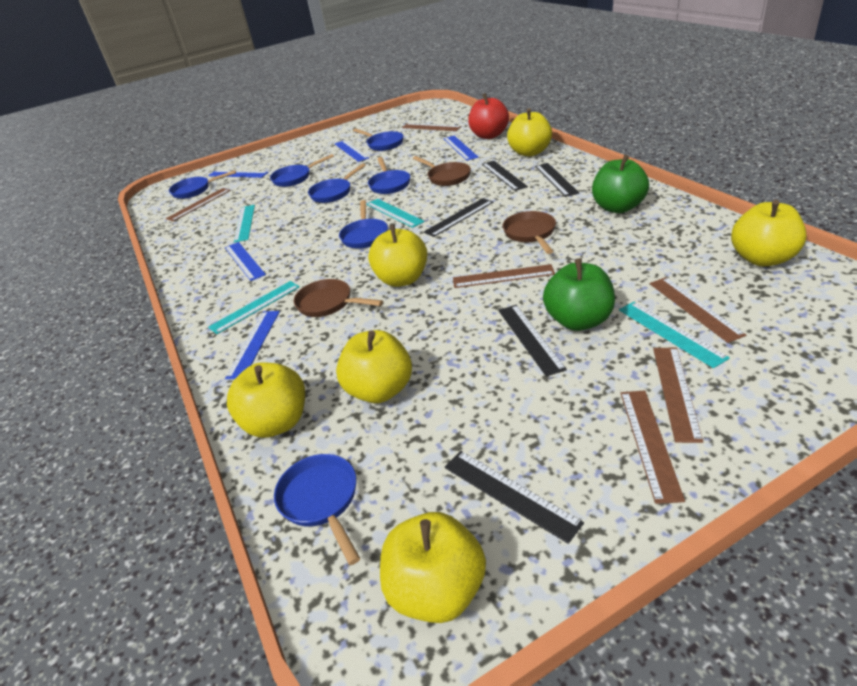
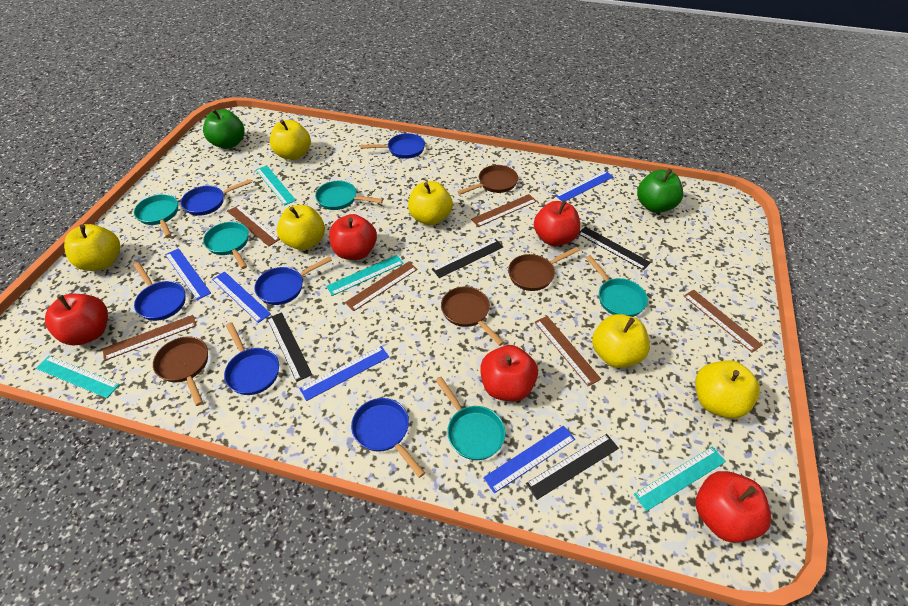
black ruler: 5 -> 4
blue pan: 7 -> 6
brown pan: 3 -> 4
red apple: 1 -> 5
turquoise pan: 0 -> 5

